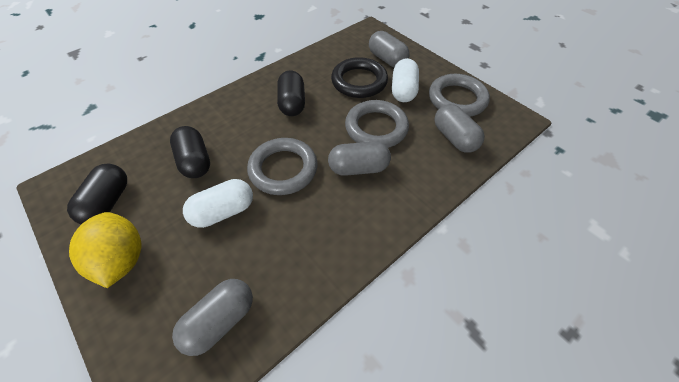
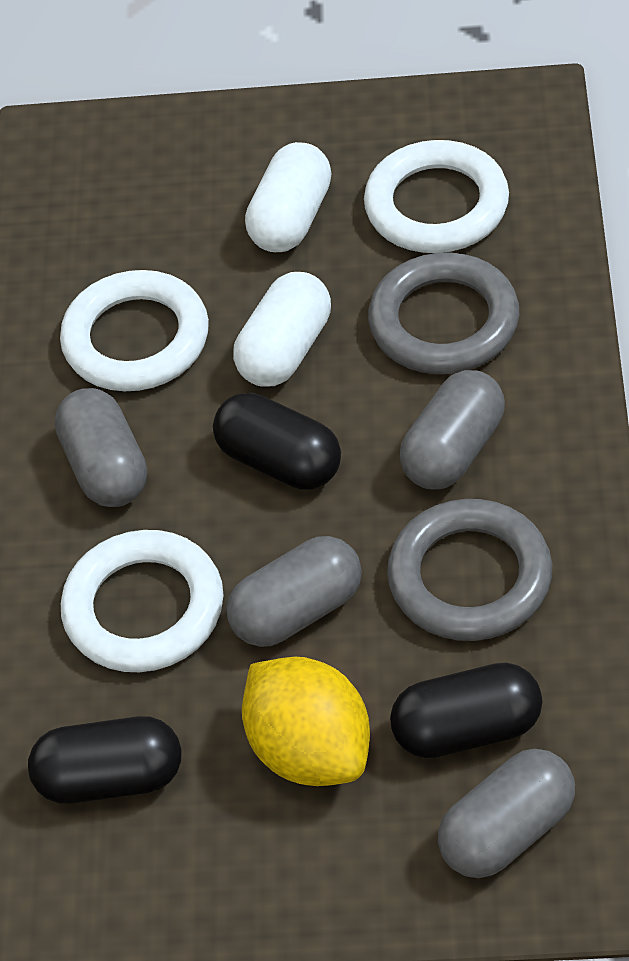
black ring: 1 -> 0
grey ring: 3 -> 2
white ring: 0 -> 3

